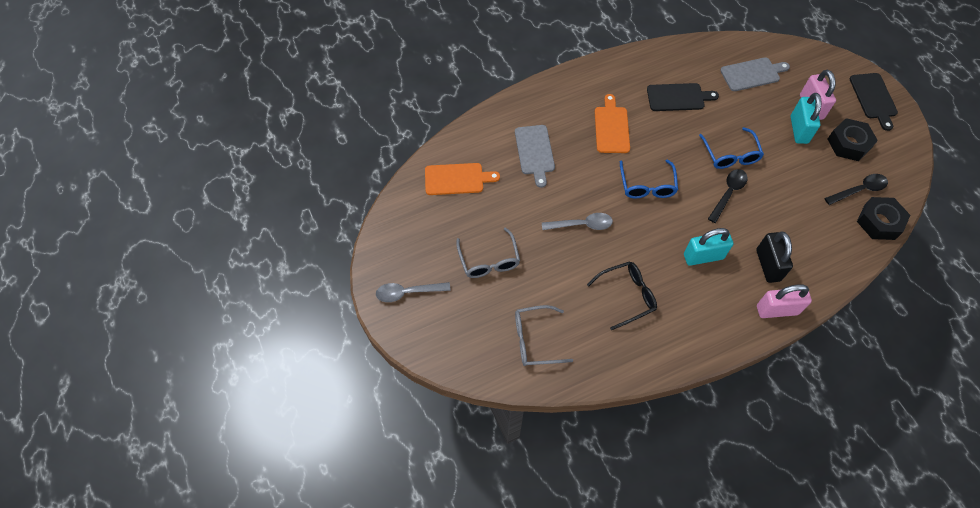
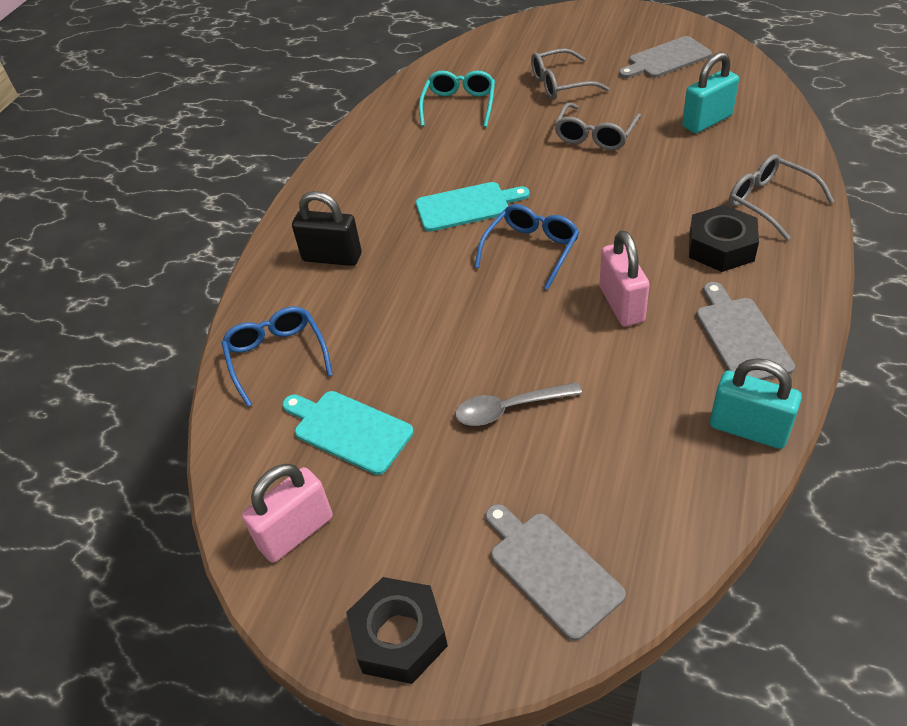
black cutting board: 2 -> 0
black glasses: 1 -> 0
black spoon: 2 -> 0
grey cutting board: 2 -> 3
grey glasses: 2 -> 3
grey spoon: 2 -> 1
orange cutting board: 2 -> 0
turquoise cutting board: 0 -> 2
turquoise glasses: 0 -> 1

